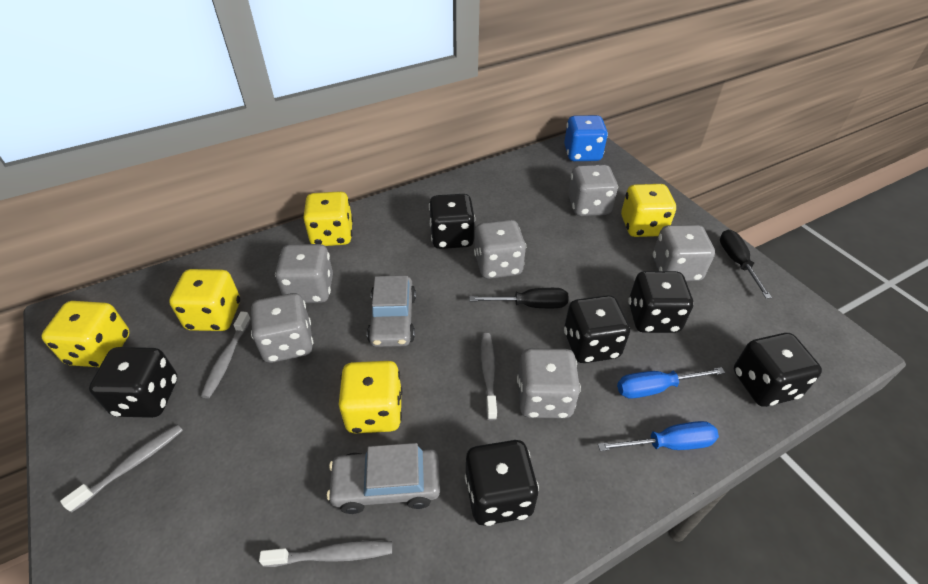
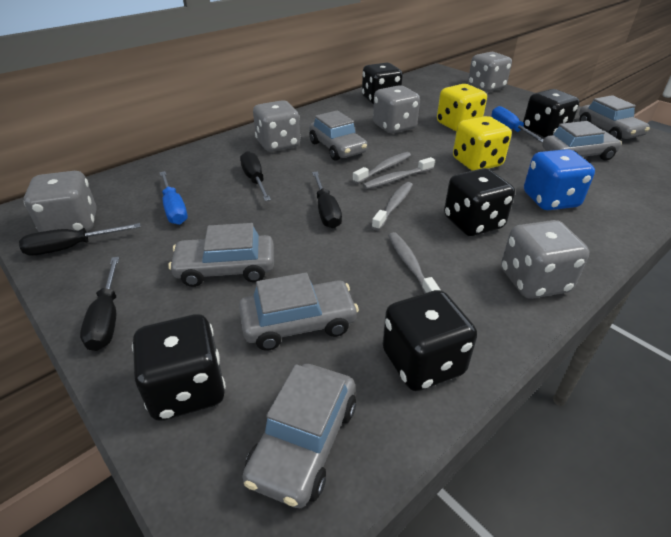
black dice: 6 -> 5
black screwdriver: 2 -> 4
grey car: 2 -> 6
grey dice: 6 -> 5
yellow dice: 5 -> 2

